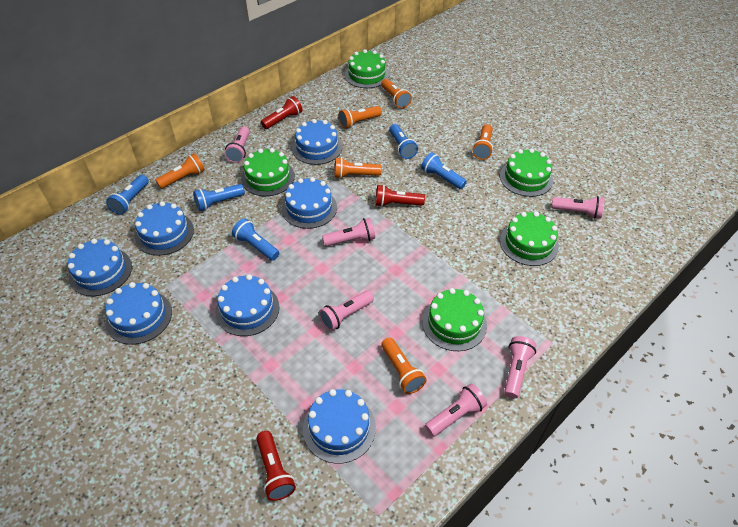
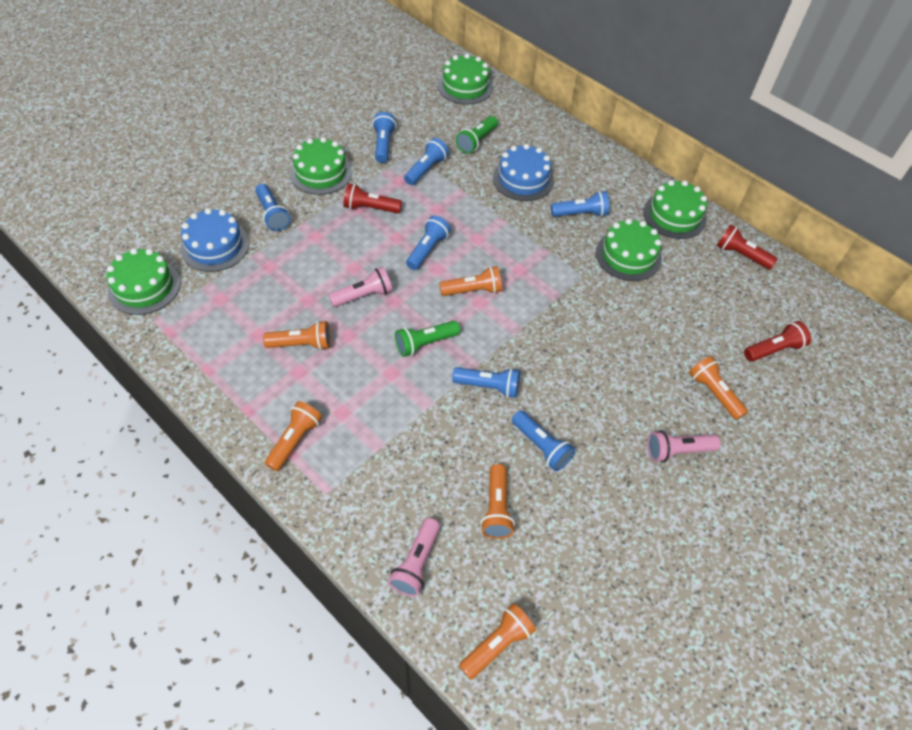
blue cake: 7 -> 2
blue flashlight: 5 -> 7
green flashlight: 0 -> 2
pink flashlight: 6 -> 3

